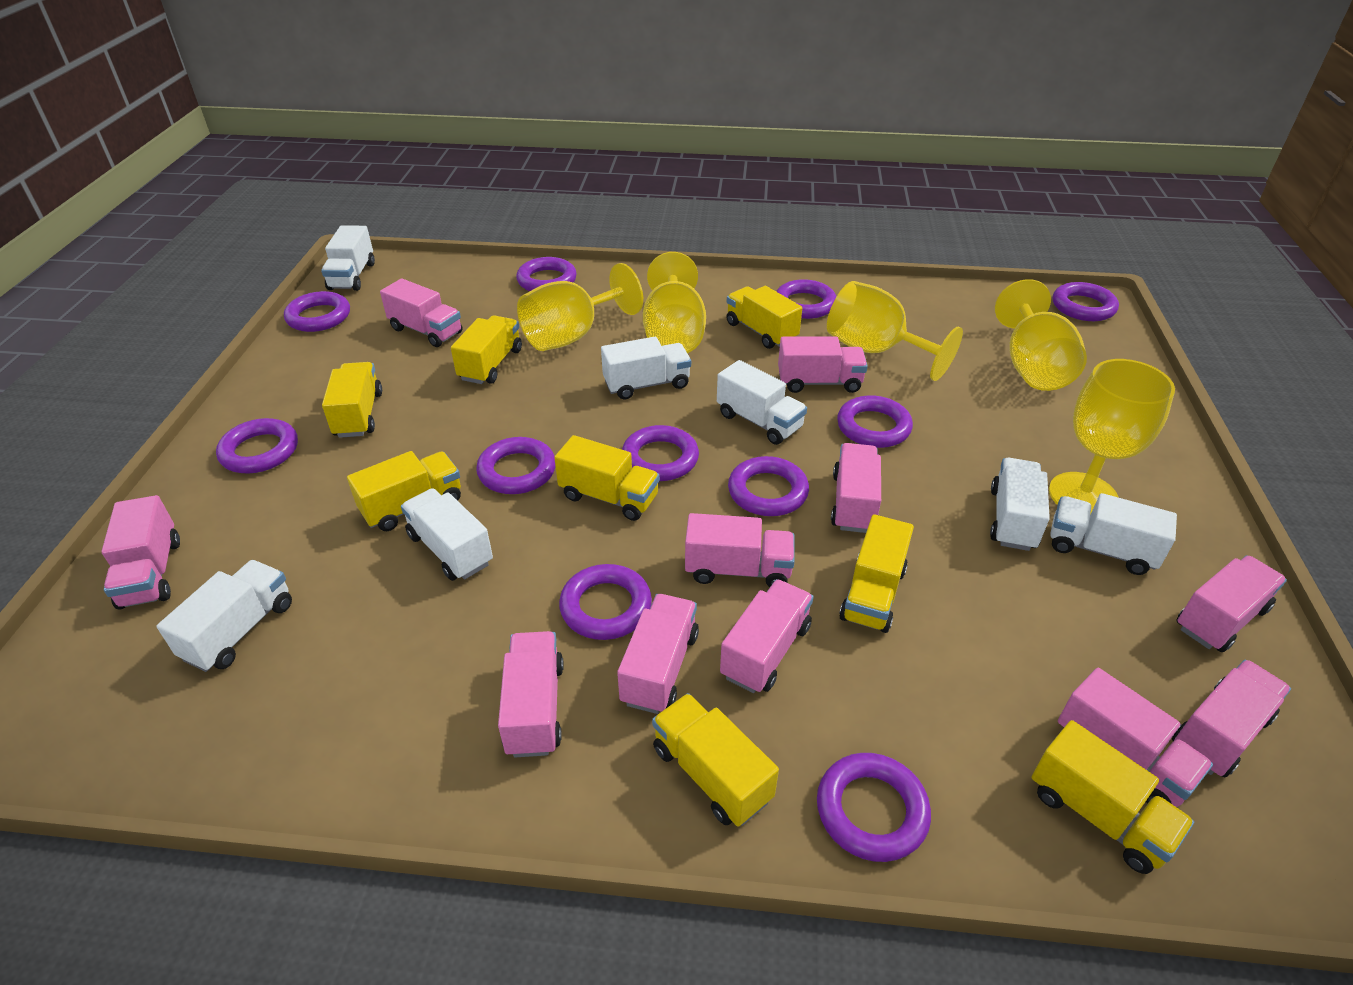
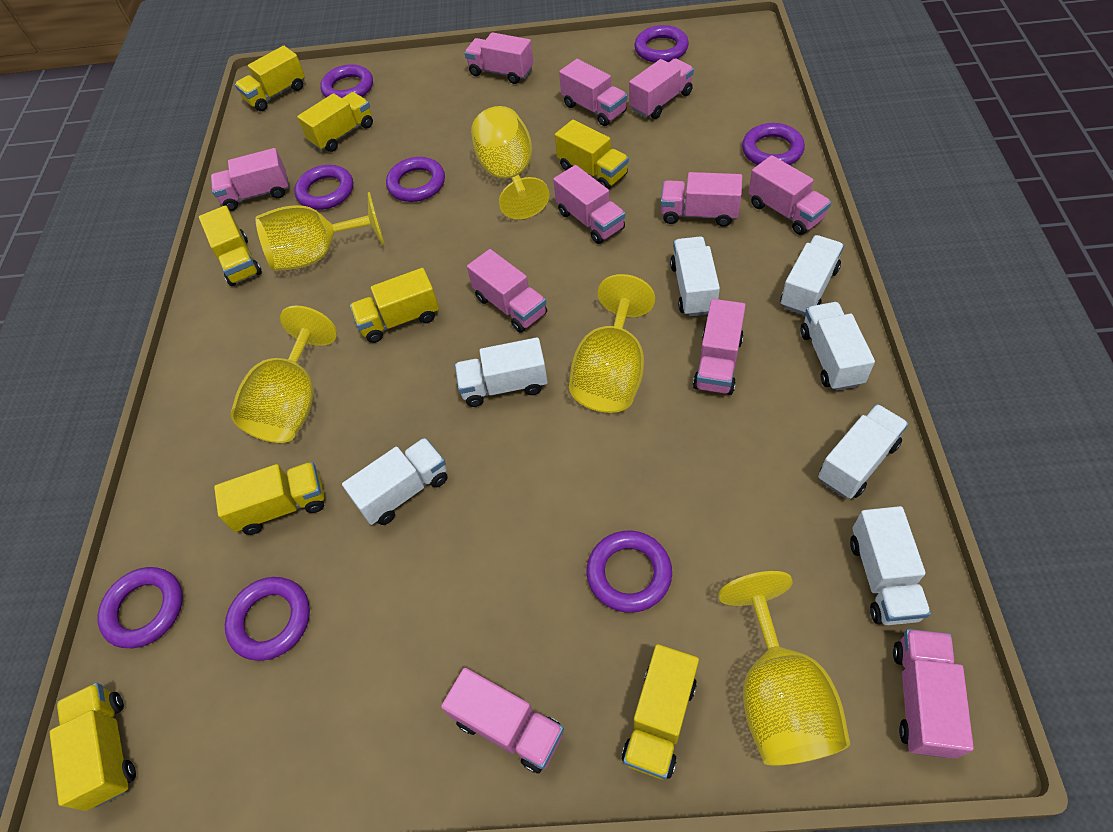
purple ring: 11 -> 8

